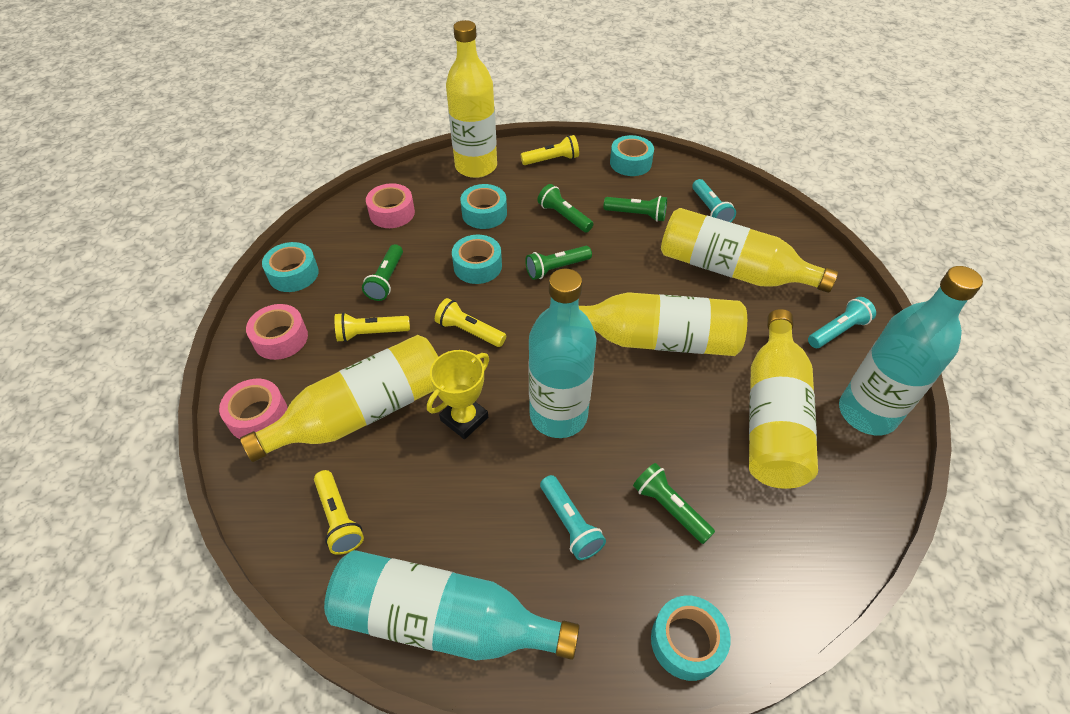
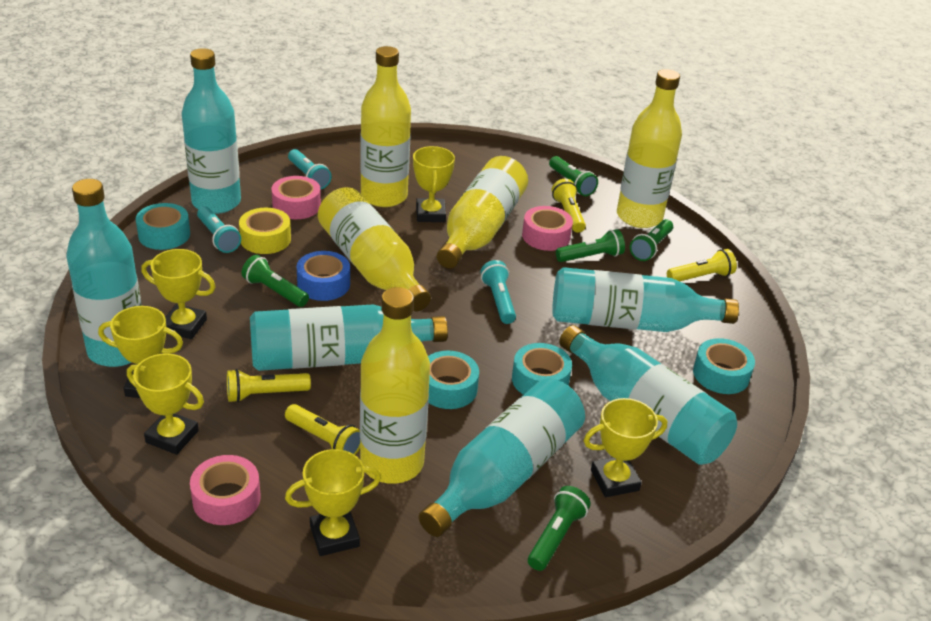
blue tape: 0 -> 1
turquoise bottle: 3 -> 6
turquoise tape: 5 -> 4
yellow tape: 0 -> 1
yellow trophy: 1 -> 6

